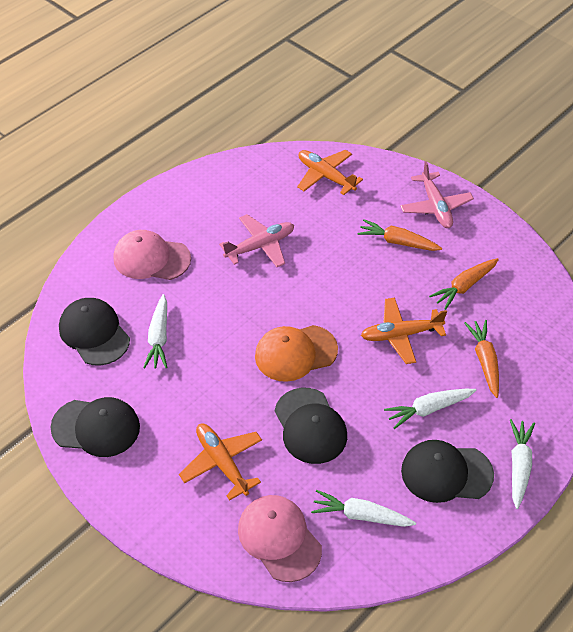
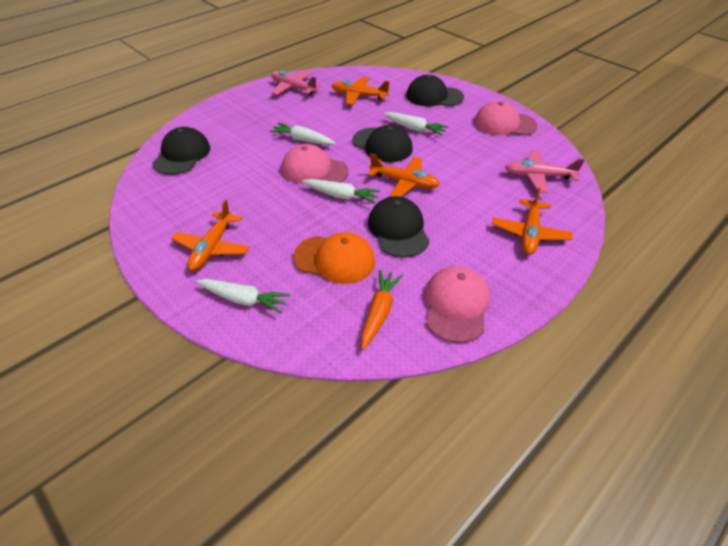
orange carrot: 3 -> 1
orange plane: 3 -> 4
pink cap: 2 -> 3

